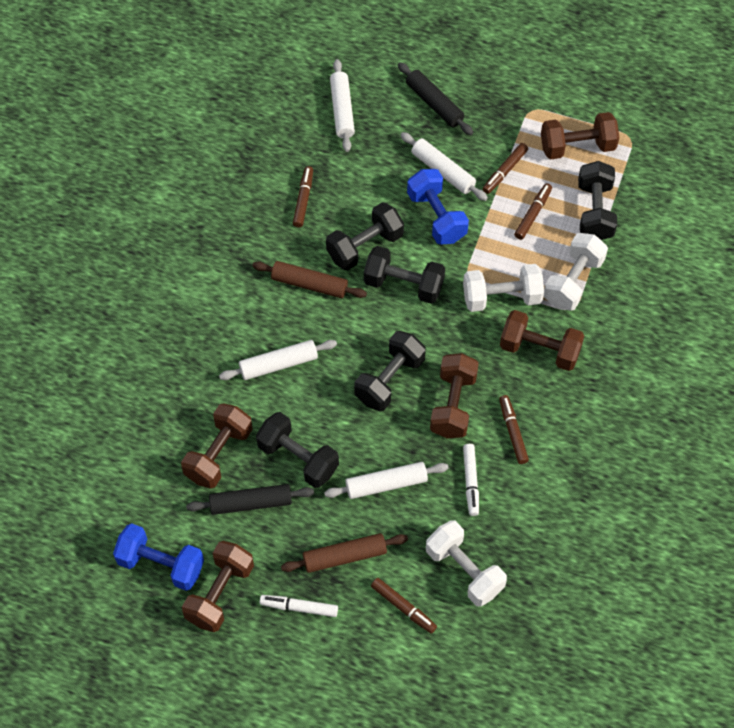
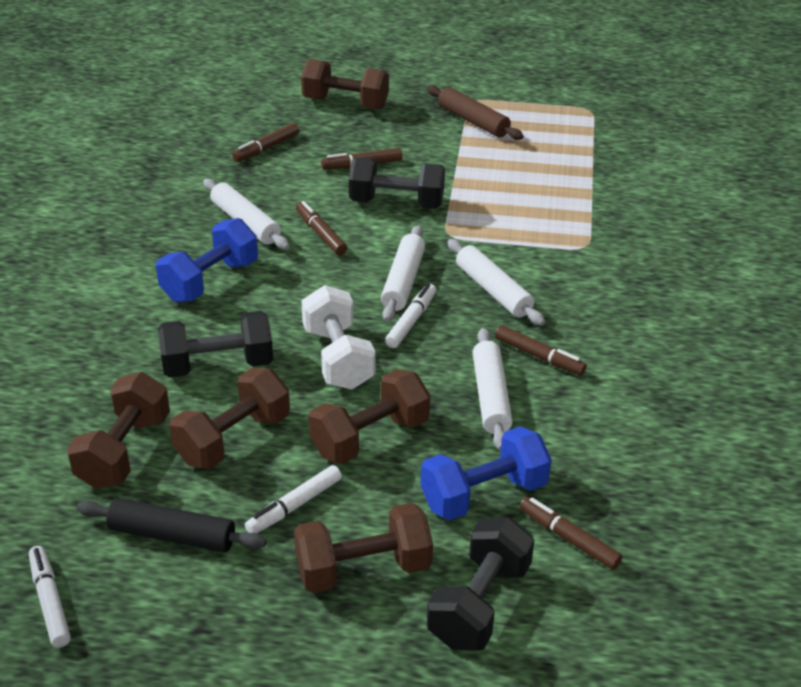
black dumbbell: 5 -> 3
black rolling pin: 2 -> 1
brown rolling pin: 2 -> 1
white dumbbell: 3 -> 1
white marker: 2 -> 3

